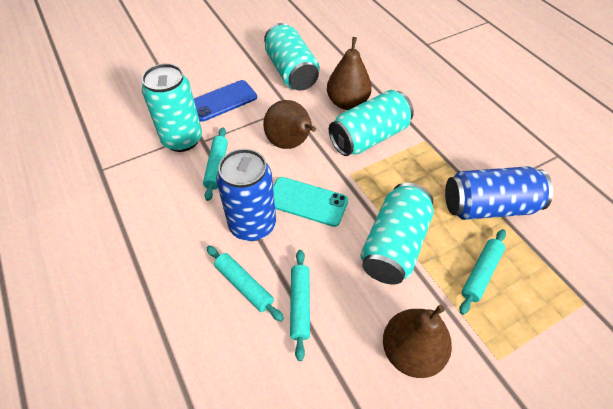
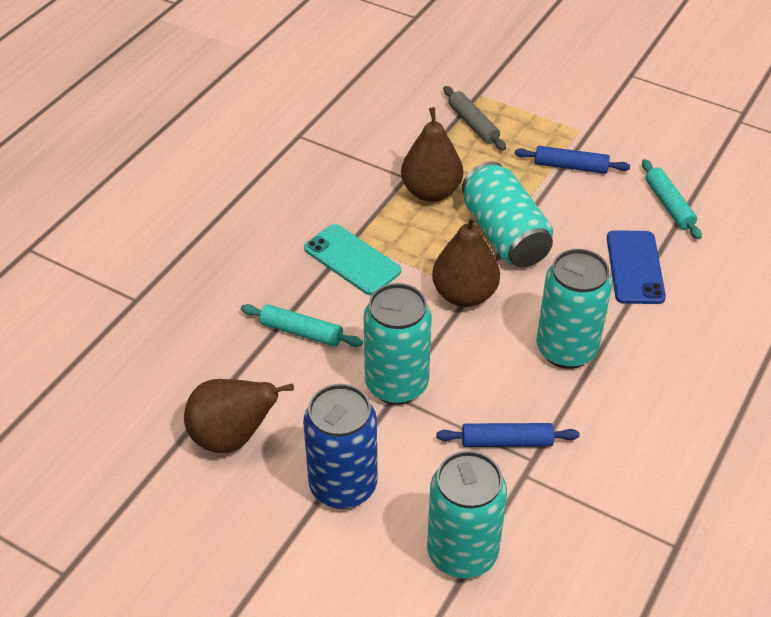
blue can: 2 -> 1
blue rolling pin: 0 -> 2
grey rolling pin: 0 -> 1
turquoise rolling pin: 4 -> 2

